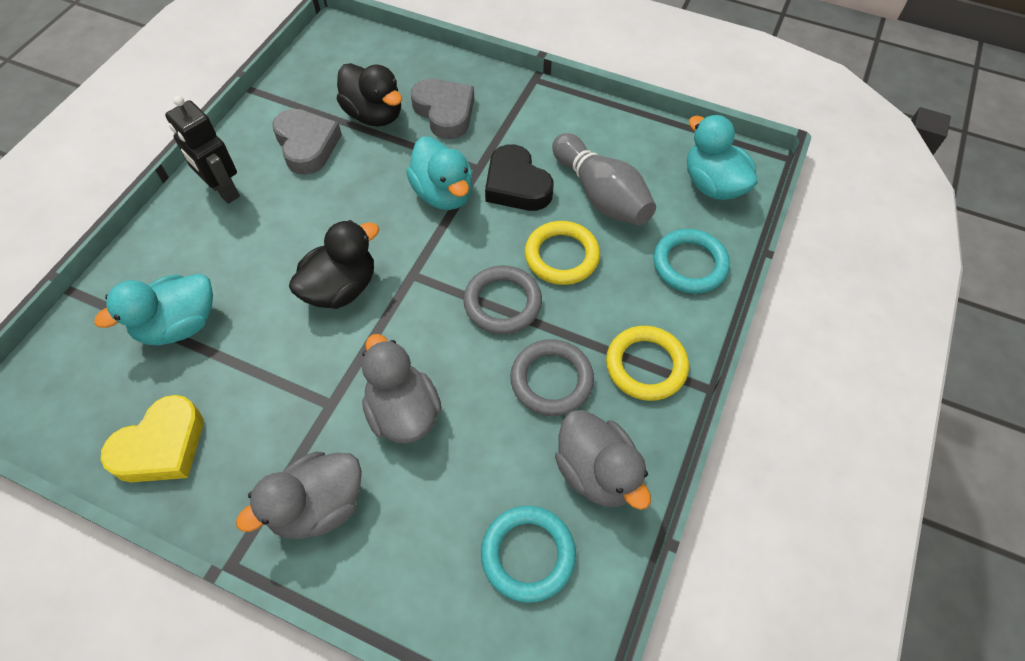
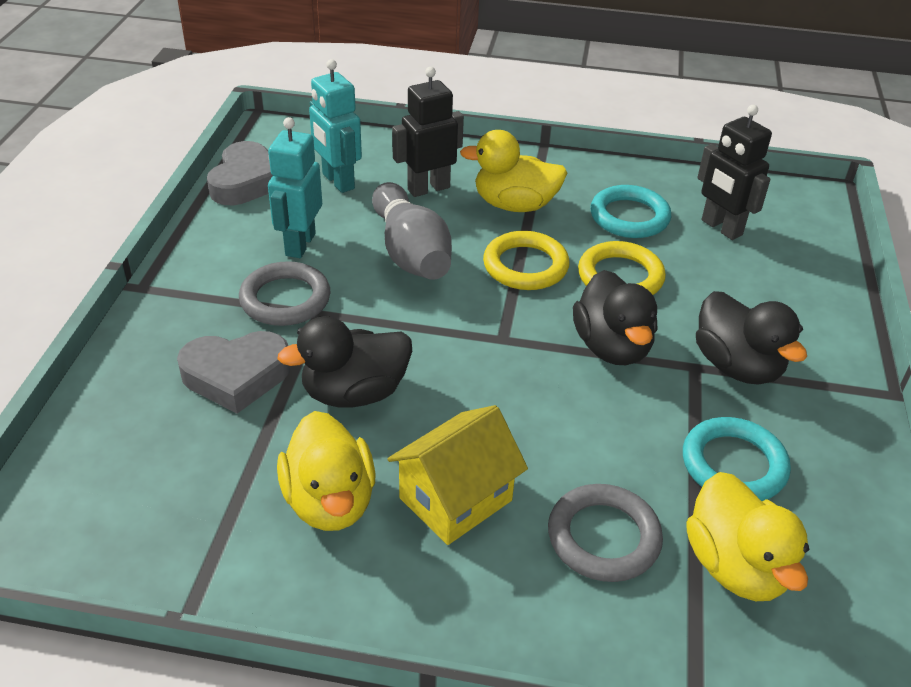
black duck: 2 -> 3
black heart: 1 -> 0
black robot: 1 -> 2
grey duck: 3 -> 0
turquoise duck: 3 -> 0
turquoise robot: 0 -> 2
yellow duck: 0 -> 3
yellow heart: 1 -> 0
yellow house: 0 -> 1

